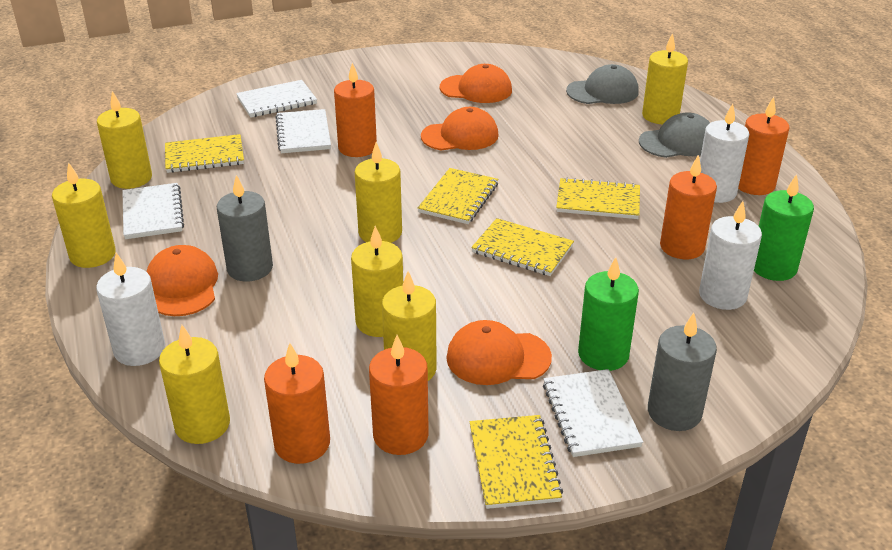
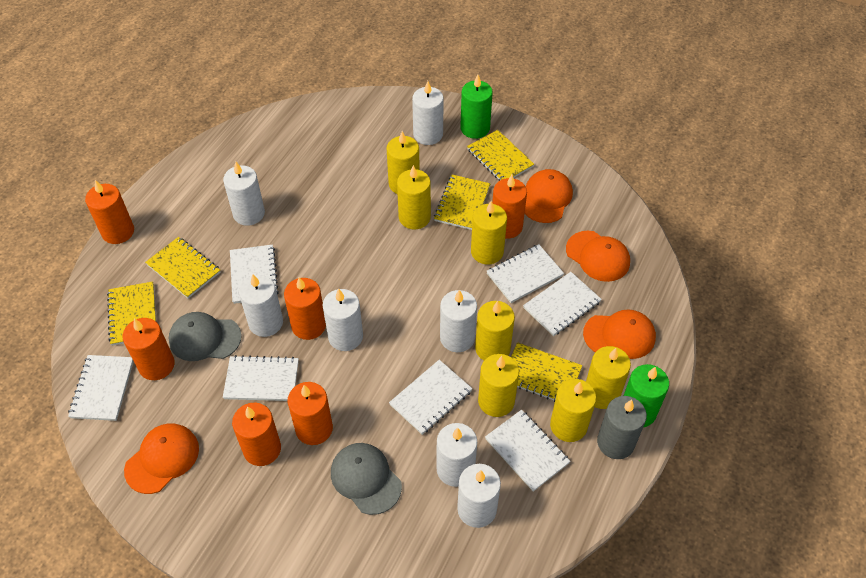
grey candle: 2 -> 1
orange candle: 5 -> 6
white candle: 3 -> 7
white notebook: 4 -> 7

